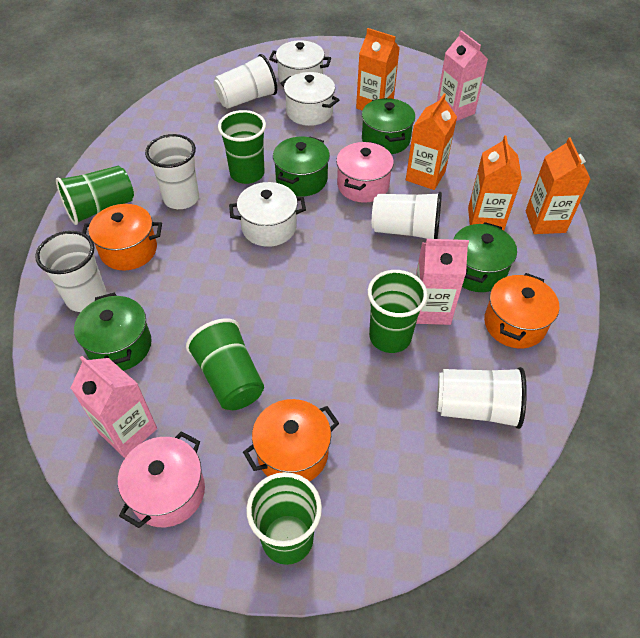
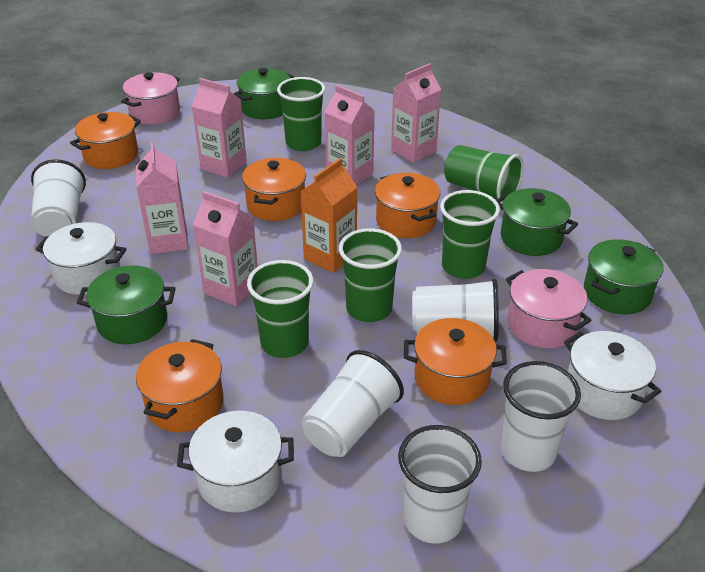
orange carton: 4 -> 1
orange pot: 3 -> 5
pink carton: 3 -> 5

